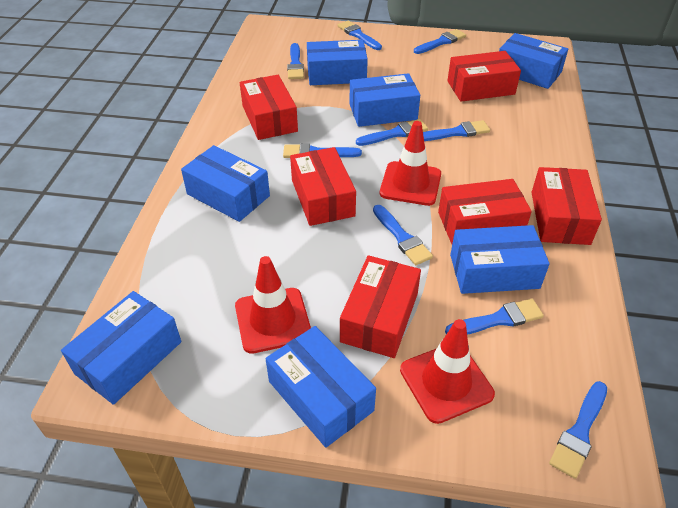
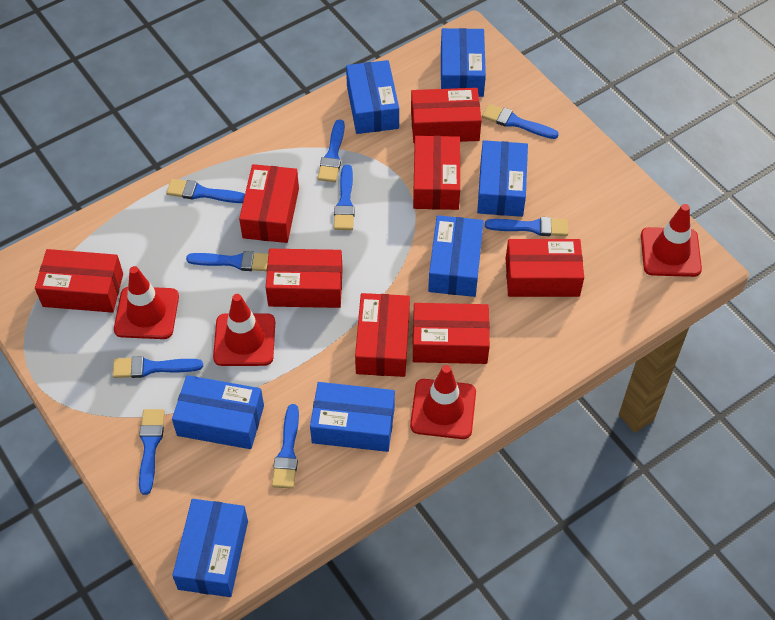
red box: 6 -> 8
red traffic cone: 3 -> 4

